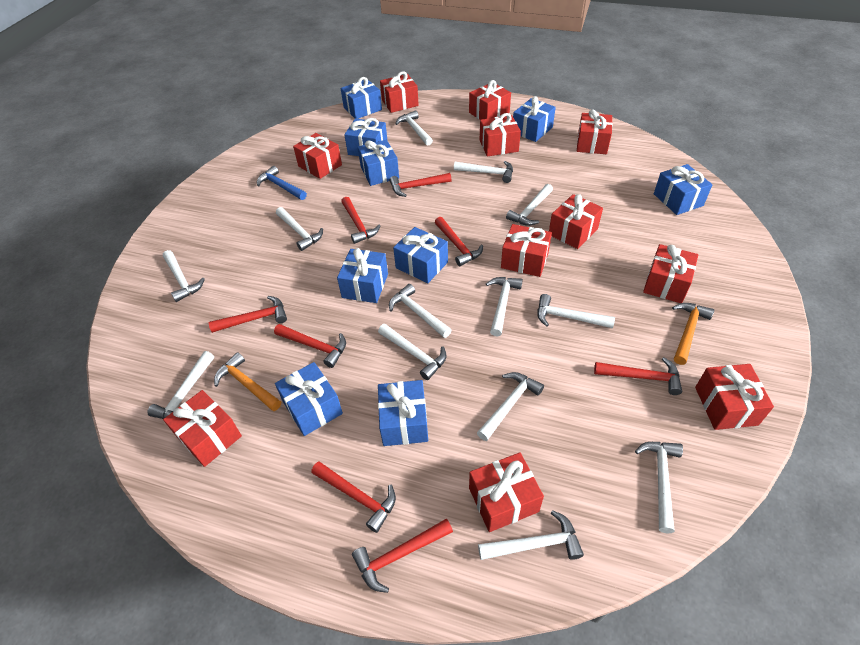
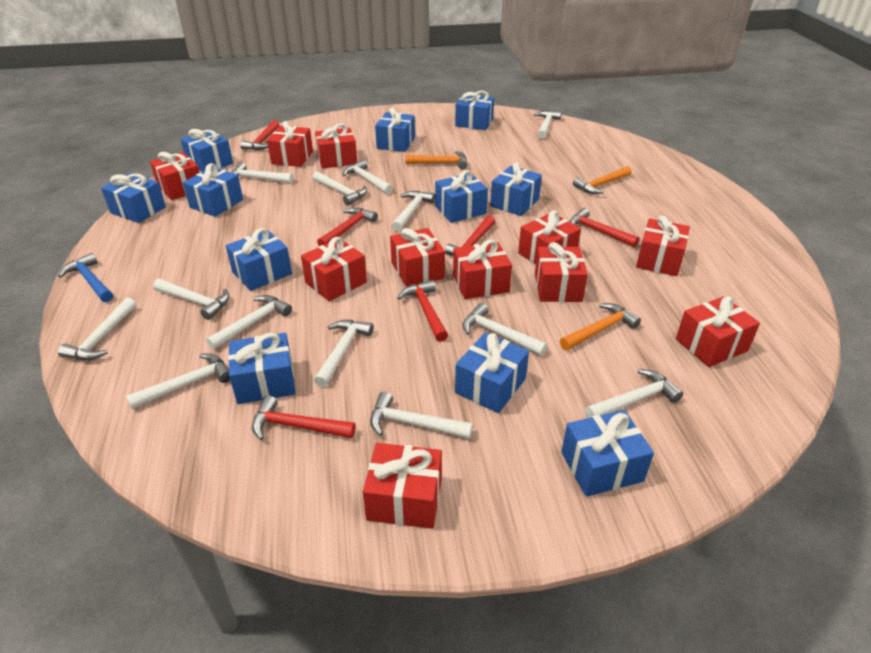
blue gift: 9 -> 11
orange hammer: 2 -> 3
red hammer: 8 -> 6

